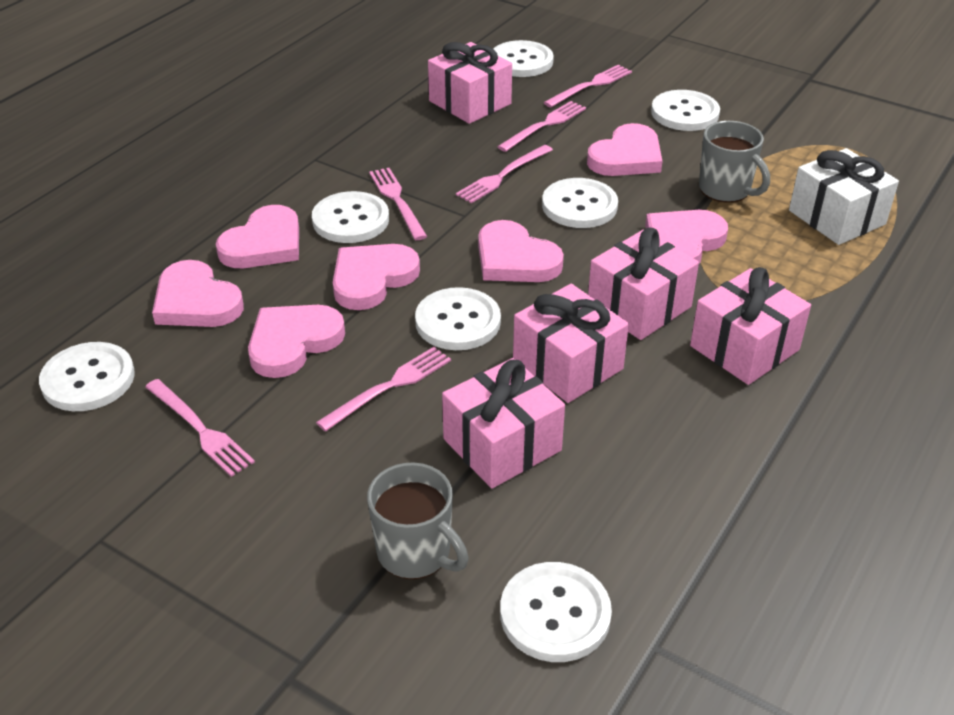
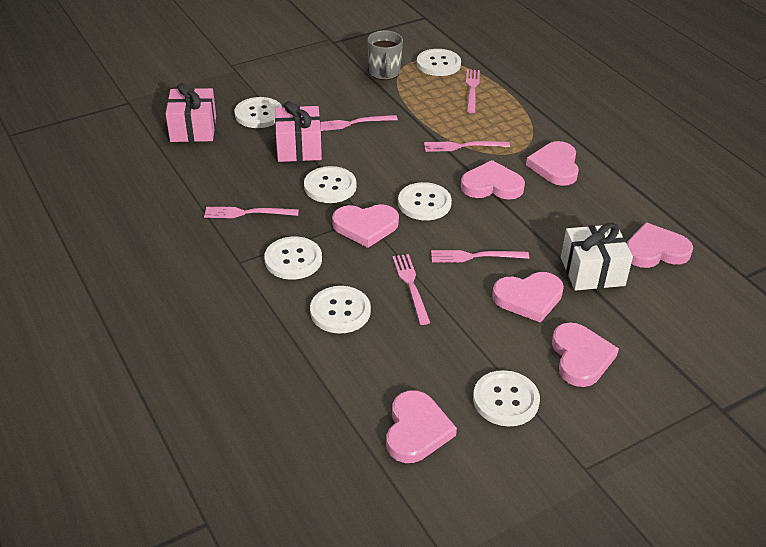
grey mug: 2 -> 1
pink gift: 5 -> 2

